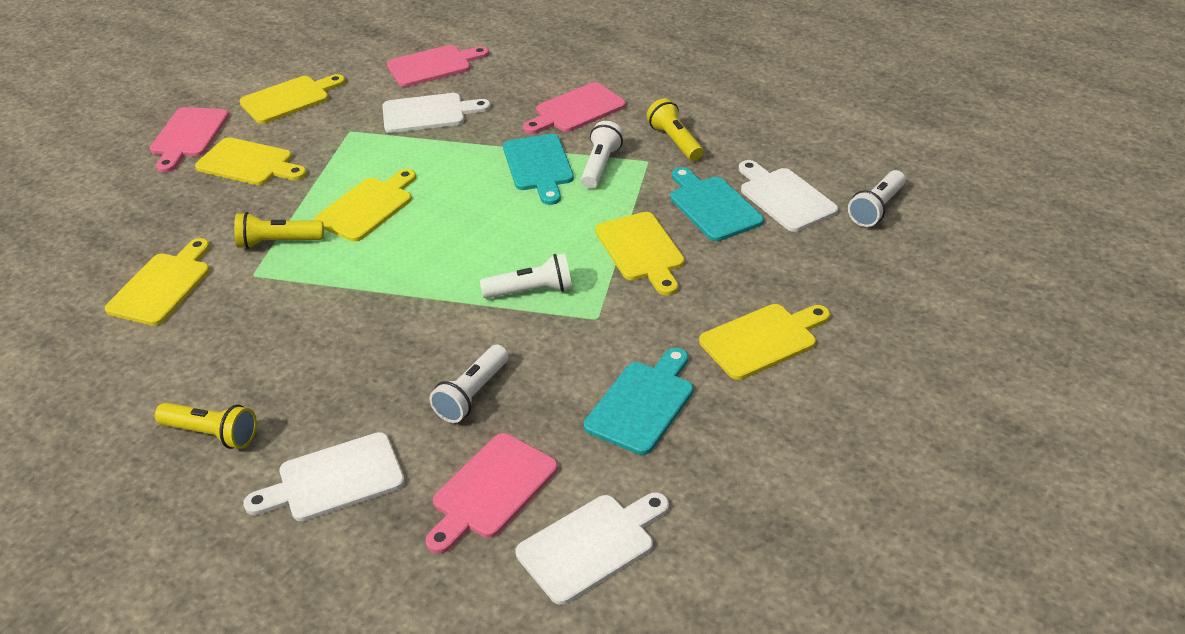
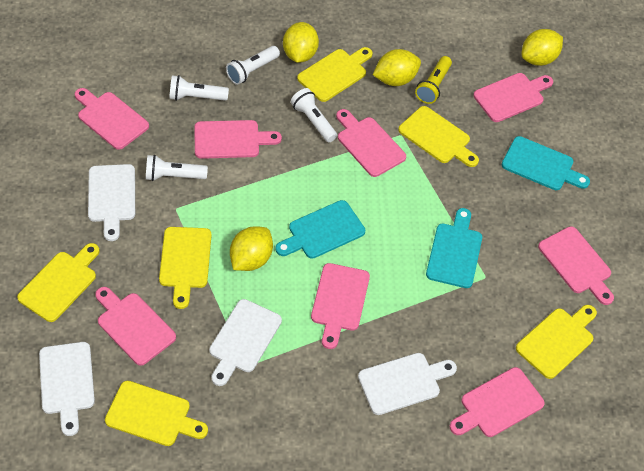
pink cutting board: 4 -> 8
yellow flashlight: 3 -> 1
yellow lemon: 0 -> 4

